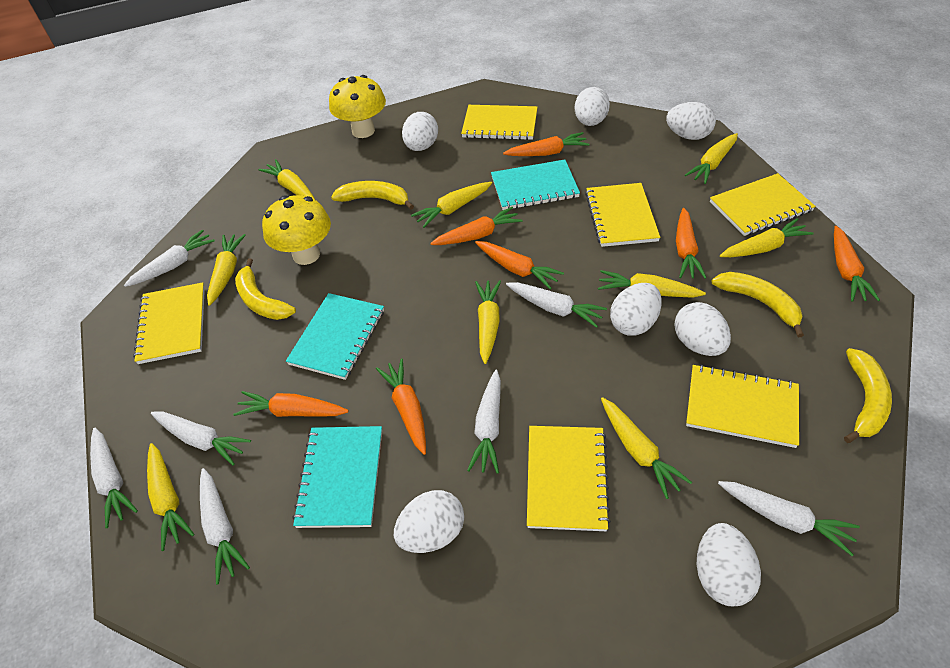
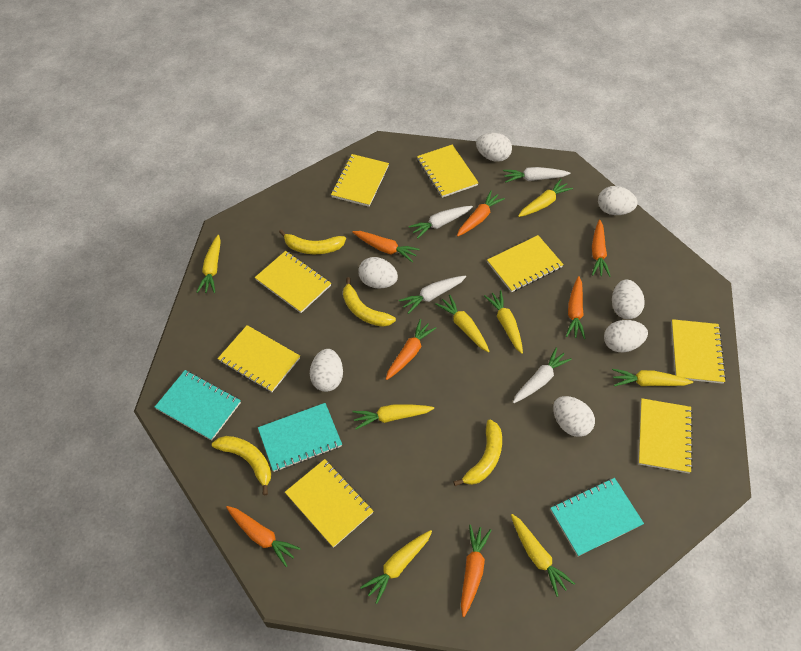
white carrot: 7 -> 4
yellow carrot: 9 -> 8
yellow mushroom: 2 -> 0
yellow notebook: 6 -> 8

